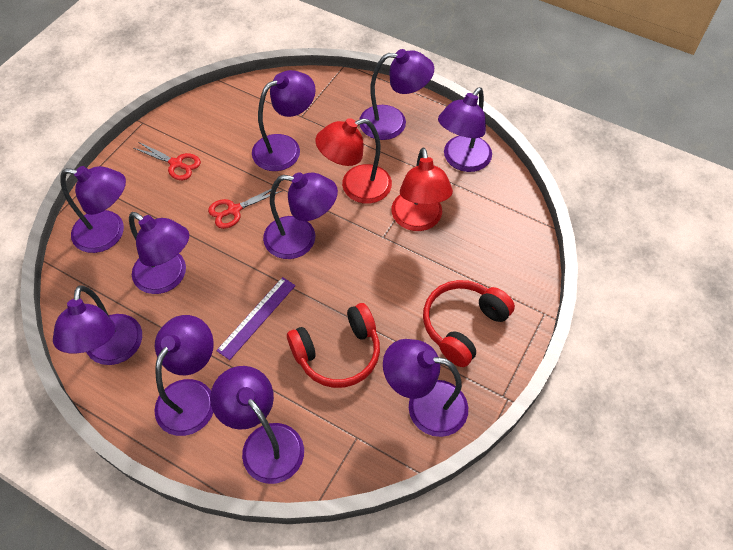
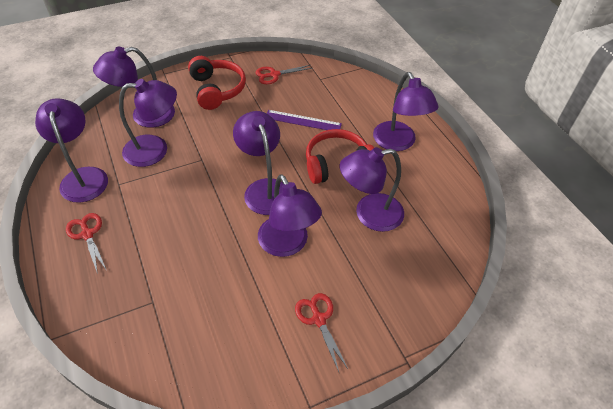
purple lamp: 10 -> 7
red lamp: 2 -> 0
red scissors: 2 -> 3

